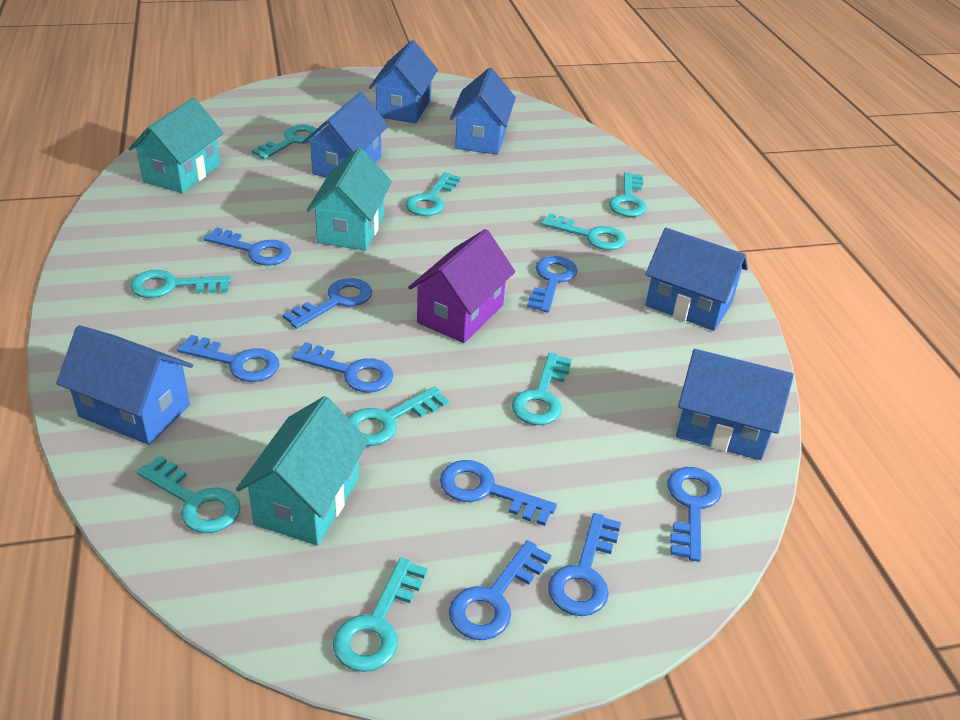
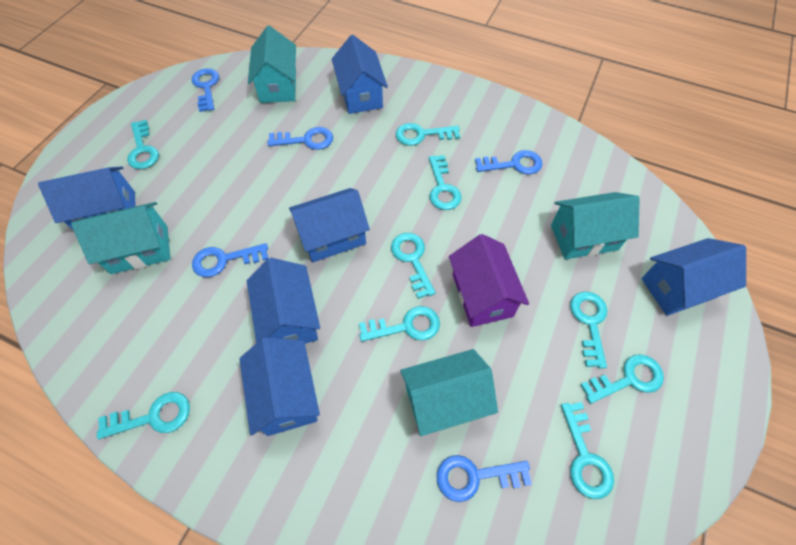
blue key: 9 -> 5
turquoise house: 3 -> 4

